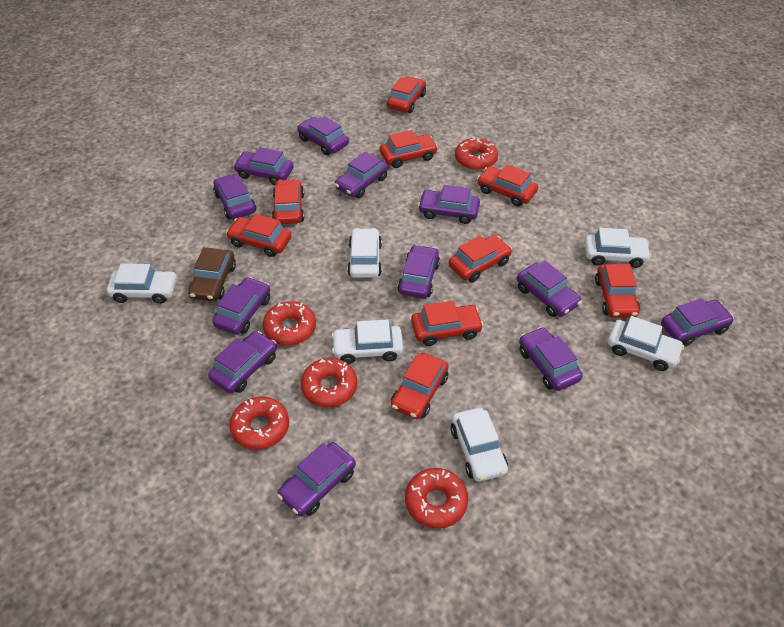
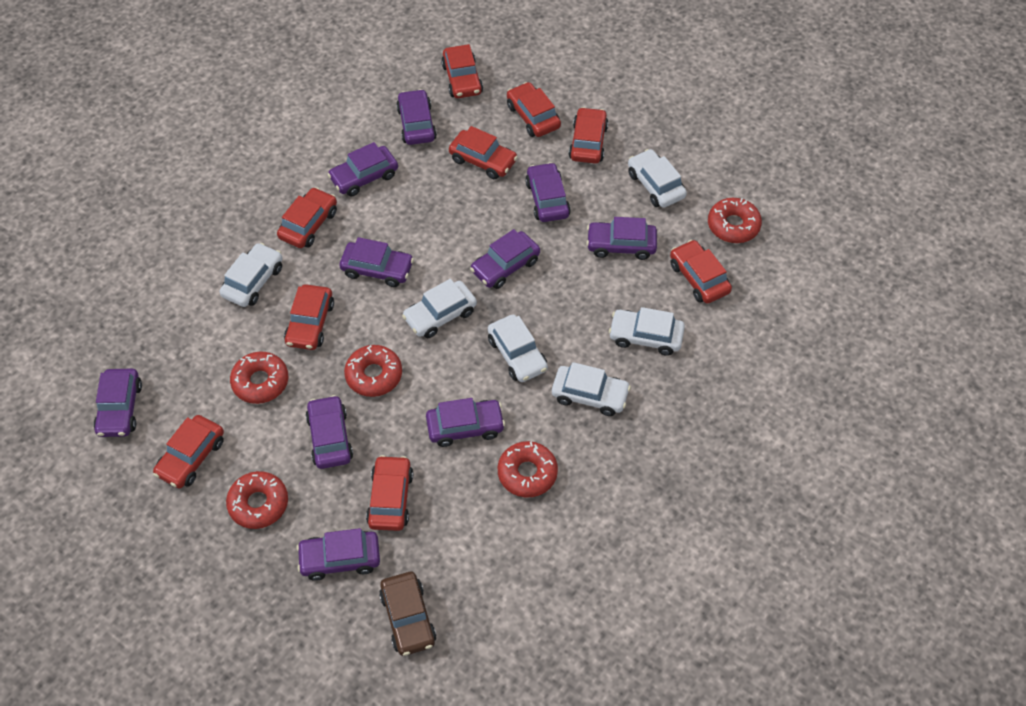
purple car: 12 -> 10

